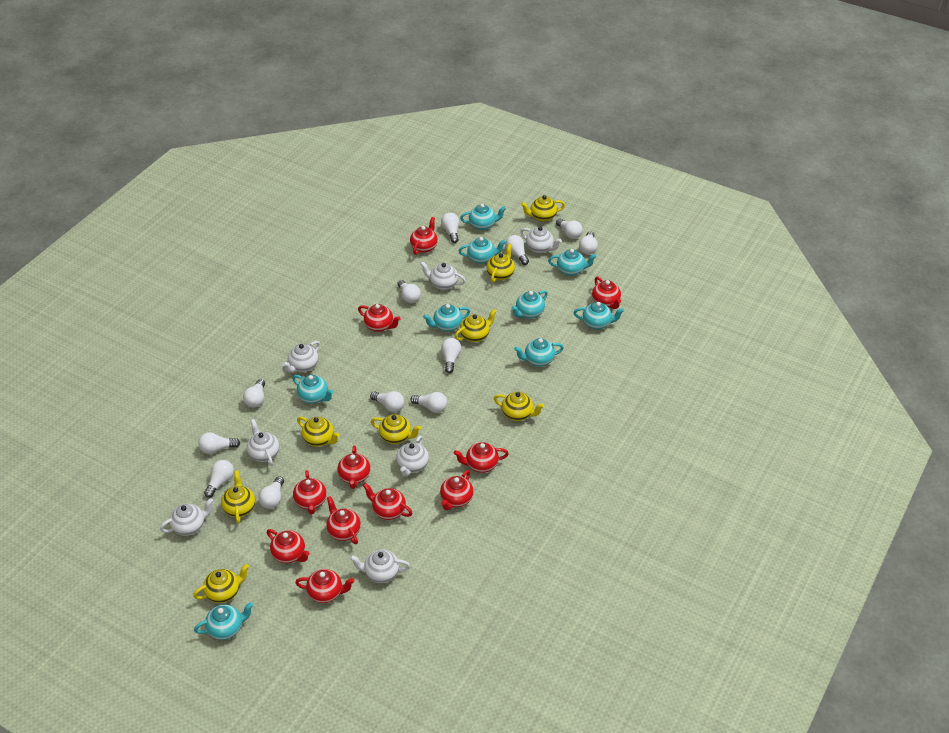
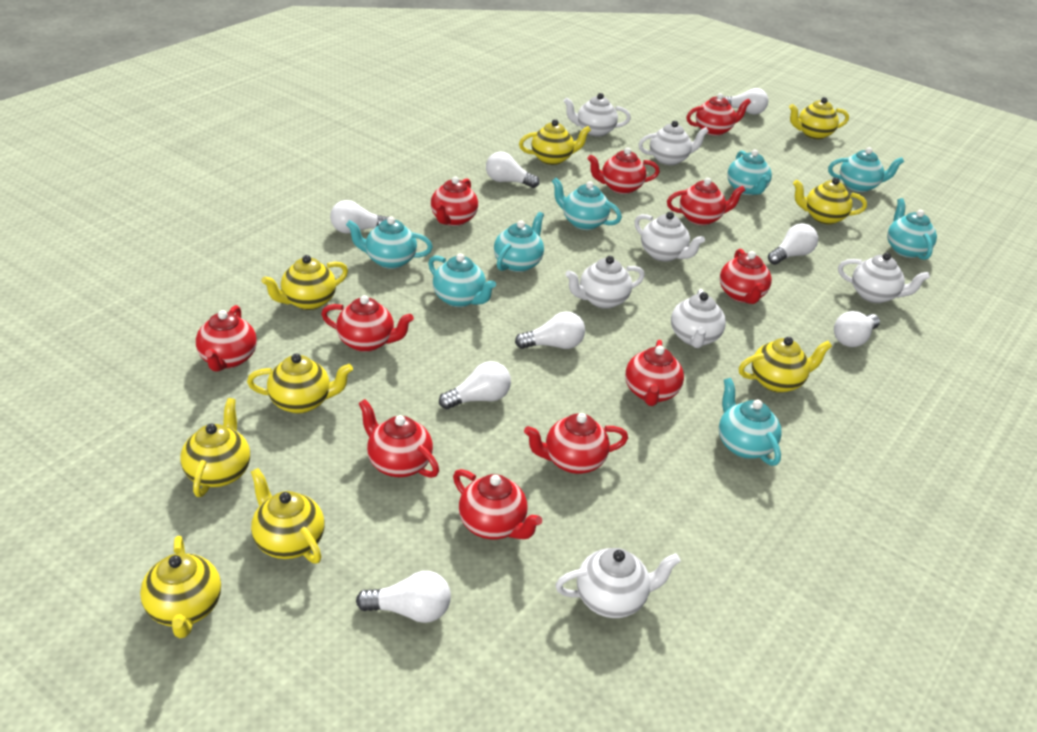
turquoise teapot: 9 -> 8
white light bulb: 12 -> 8
yellow teapot: 8 -> 9

